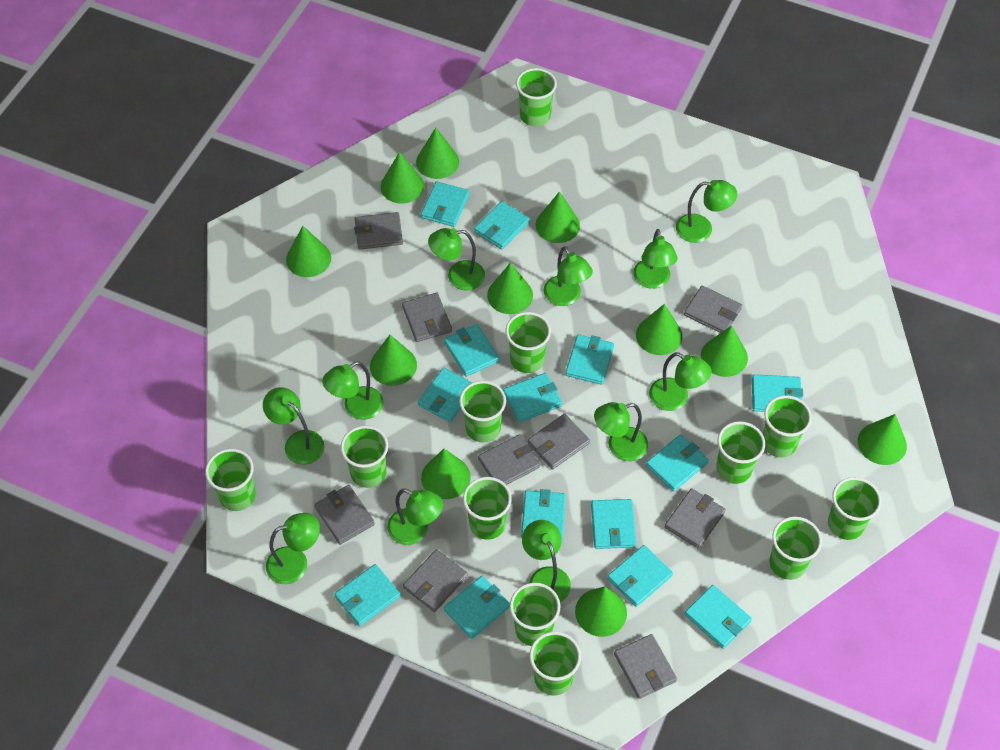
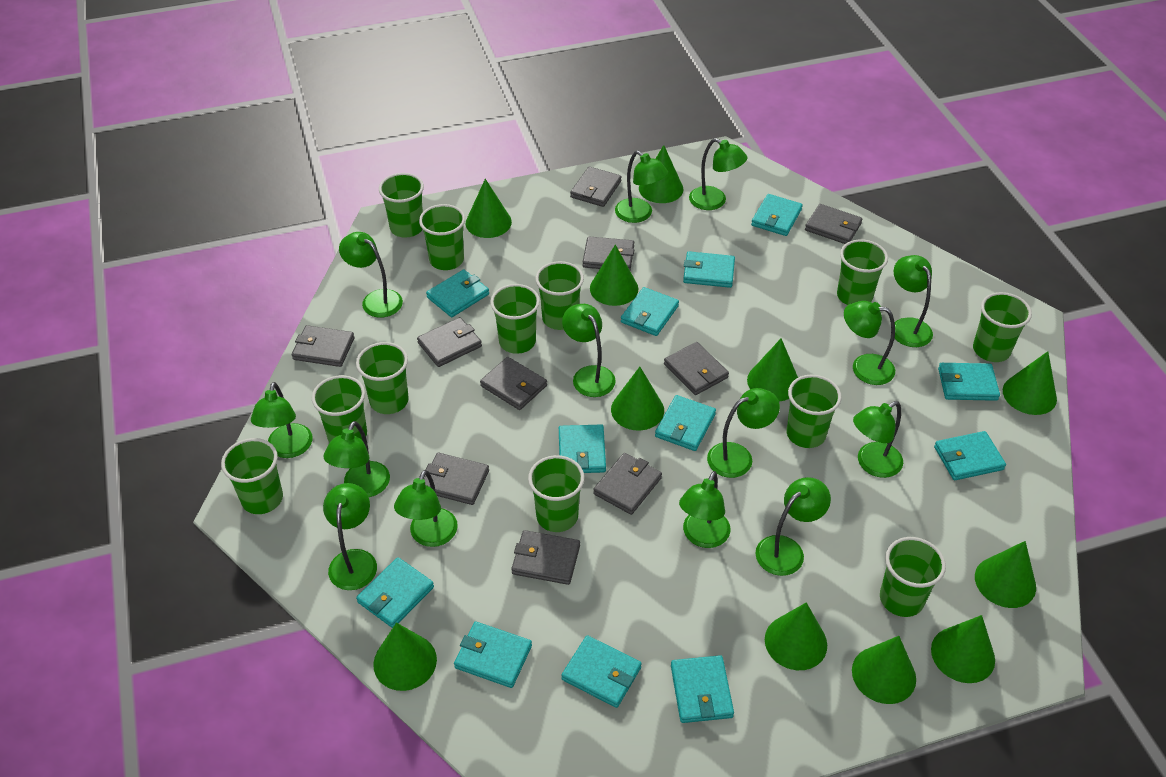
green lamp: 11 -> 14
grey wallet: 9 -> 10
turquoise wallet: 14 -> 12

